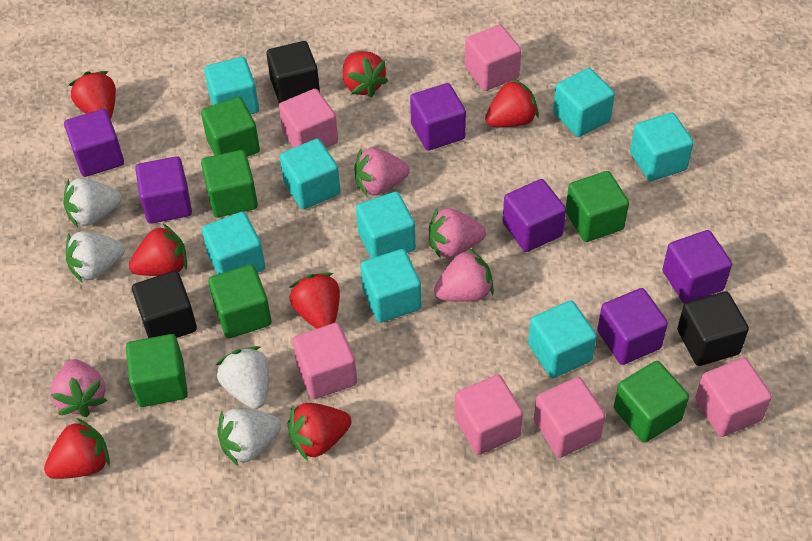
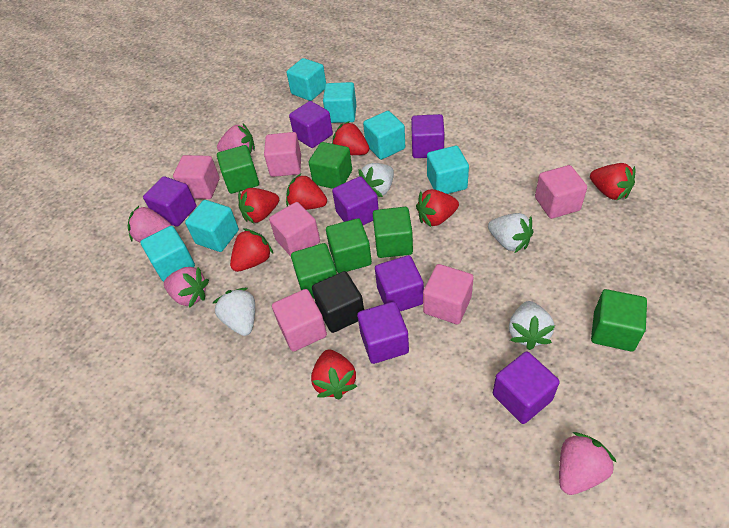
black cube: 3 -> 1
purple cube: 6 -> 7
turquoise cube: 8 -> 6

